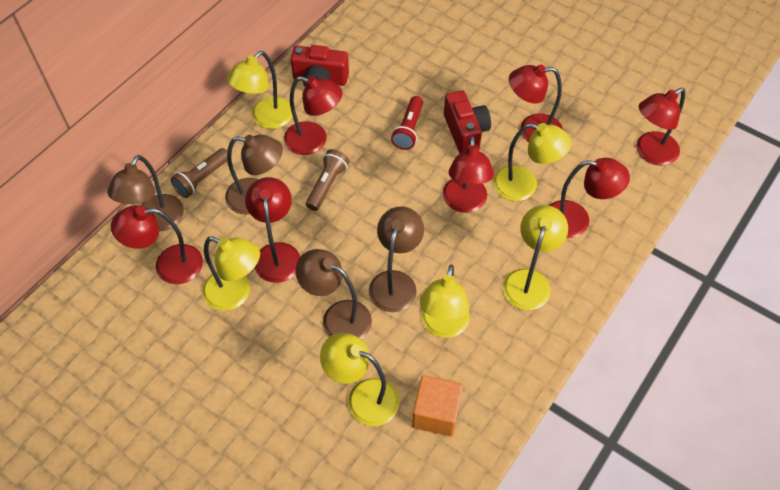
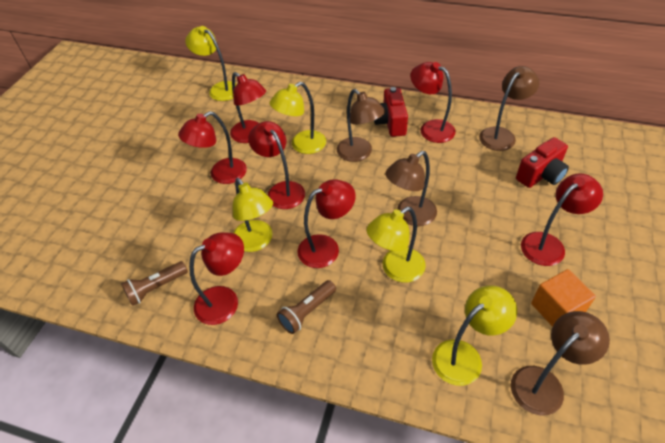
red flashlight: 1 -> 0
yellow lamp: 6 -> 5

